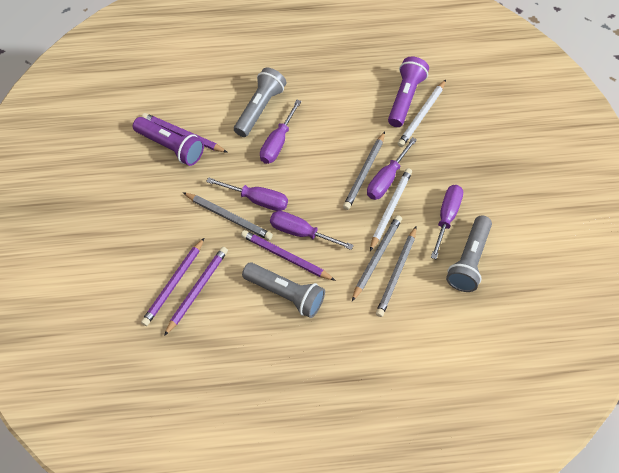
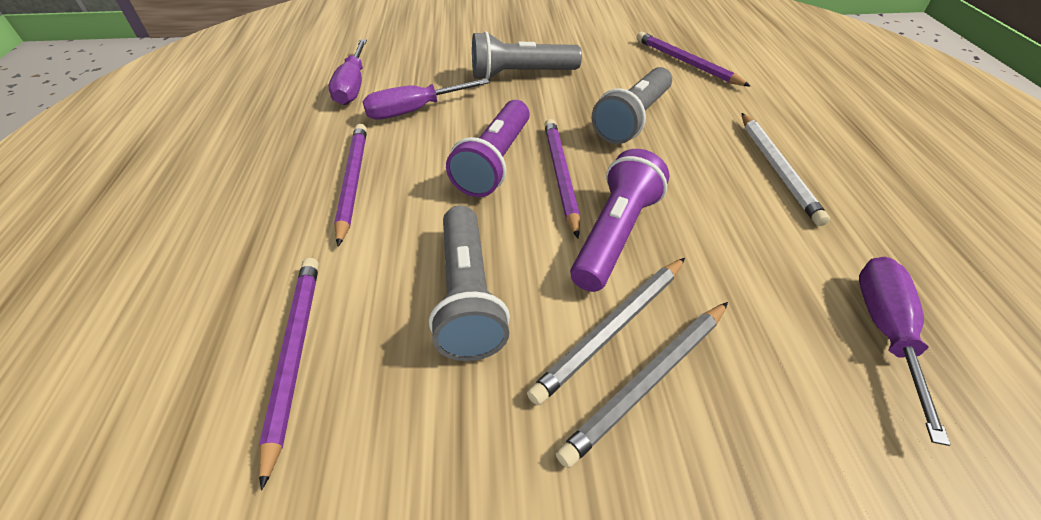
grey pencil: 4 -> 2
purple screwdriver: 5 -> 3
white pencil: 2 -> 1

